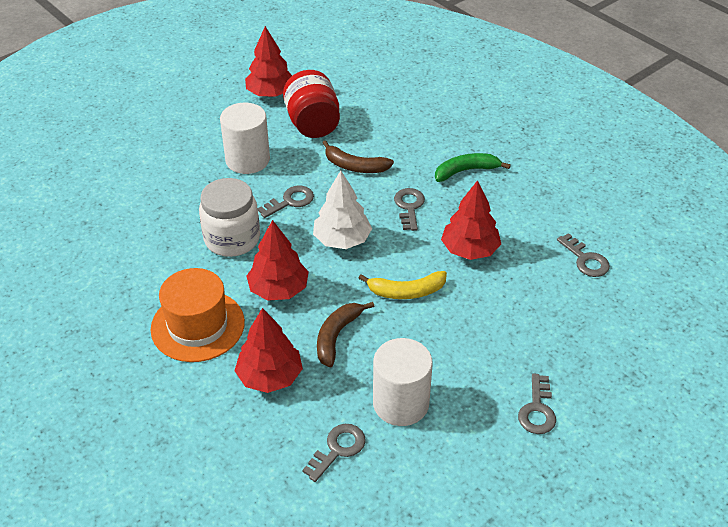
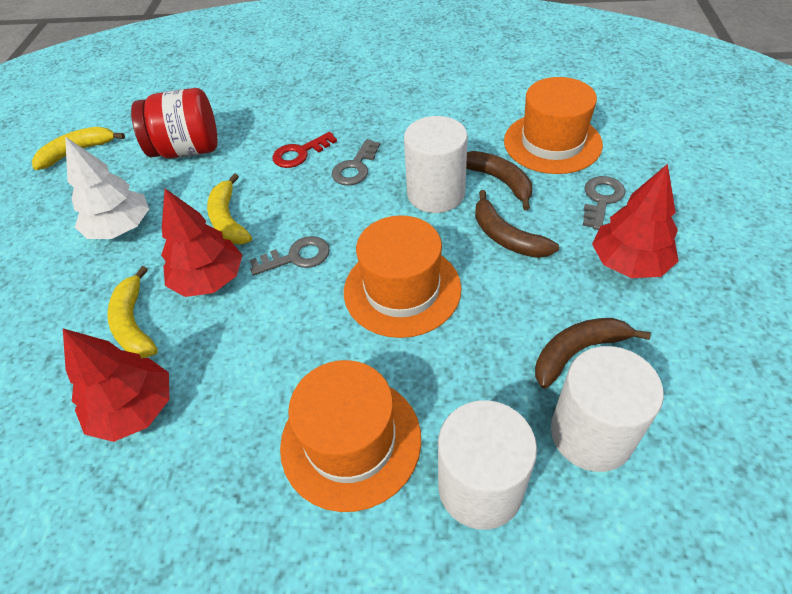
brown banana: 2 -> 3
green banana: 1 -> 0
grey key: 5 -> 3
orange hat: 1 -> 3
red key: 0 -> 1
red tree: 4 -> 3
white cylinder: 2 -> 3
white jar: 1 -> 0
yellow banana: 1 -> 3

